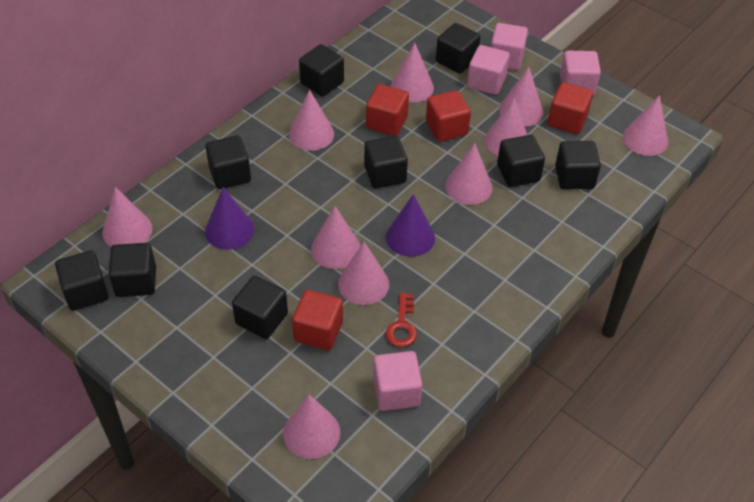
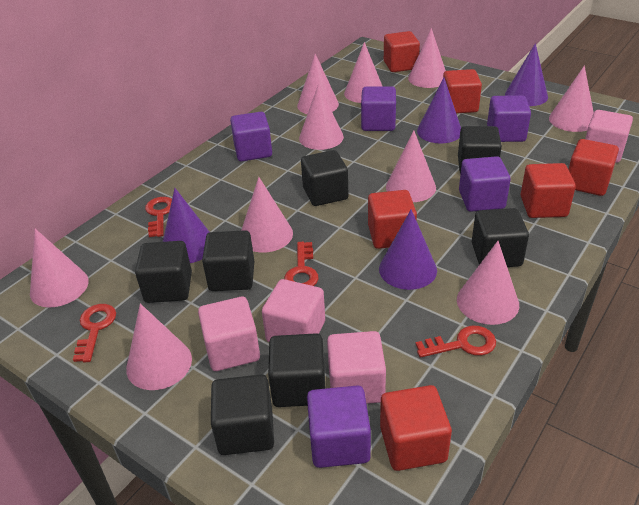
black cube: 9 -> 7
purple cone: 2 -> 4
purple cube: 0 -> 5
red cube: 4 -> 6
red key: 1 -> 4

